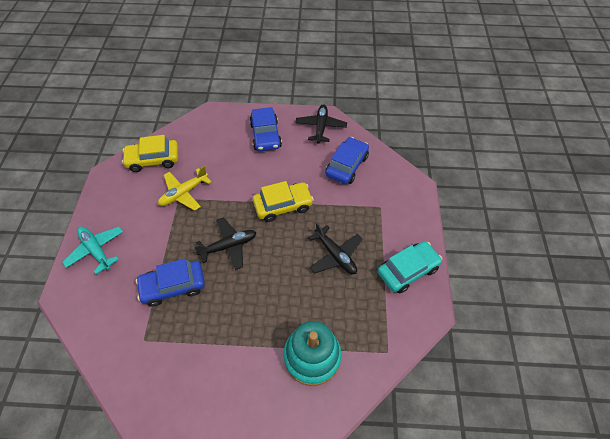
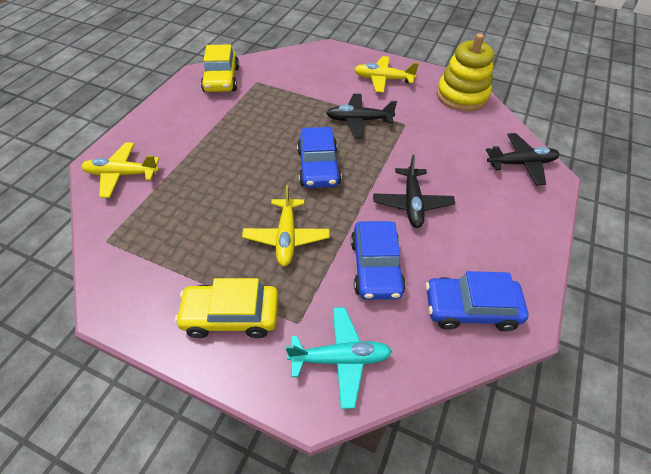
turquoise car: 1 -> 0
turquoise stacking toy: 1 -> 0
yellow plane: 1 -> 3
yellow stacking toy: 0 -> 1

